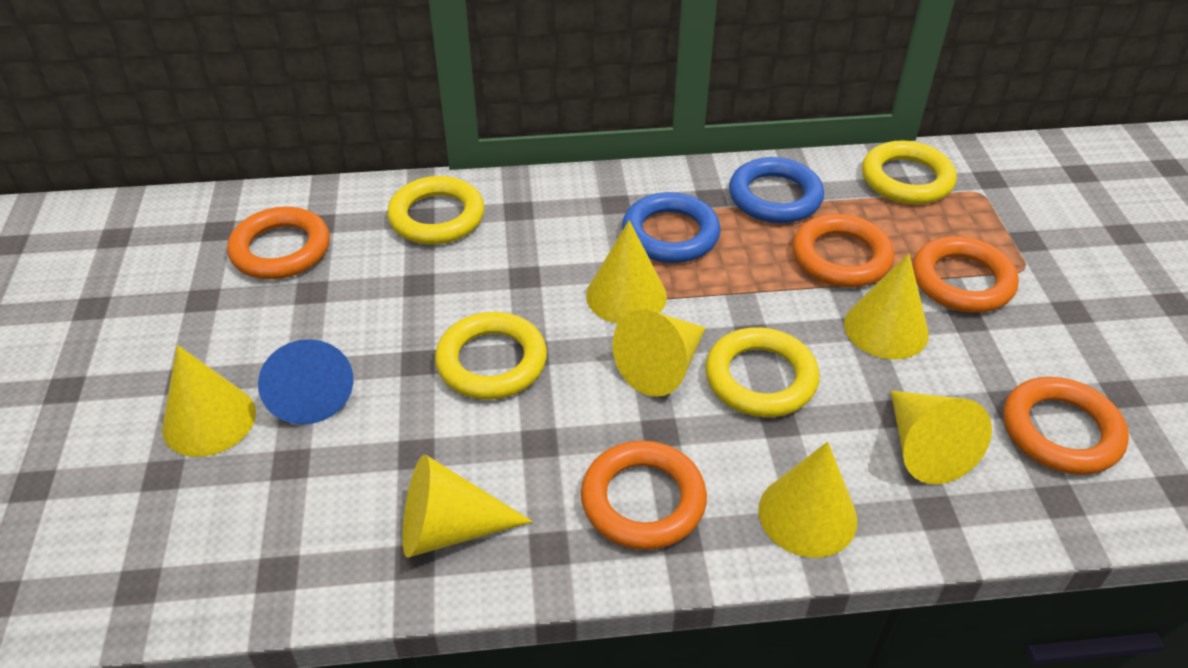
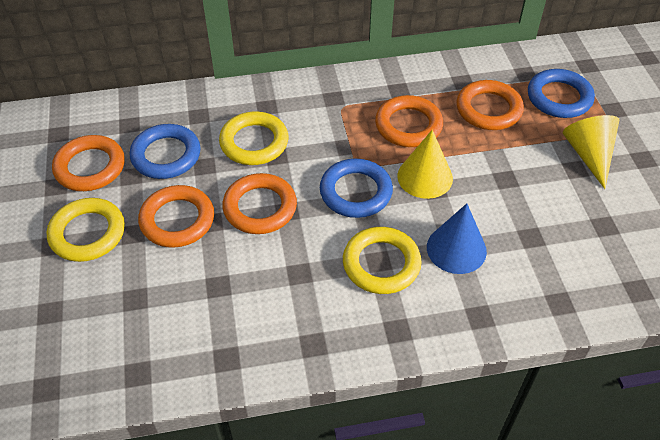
blue ring: 2 -> 3
yellow cone: 7 -> 2
yellow ring: 4 -> 3

